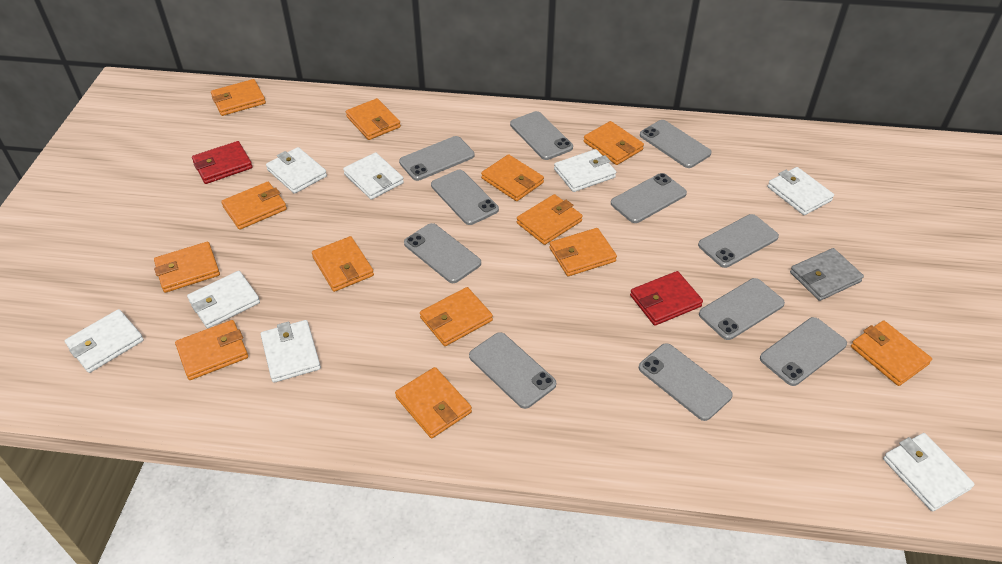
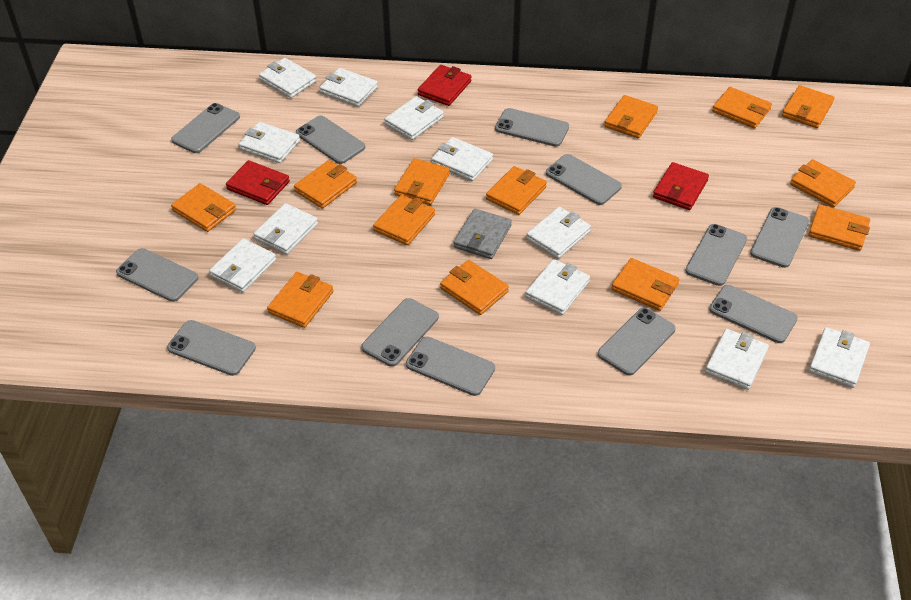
grey phone: 11 -> 12
red wallet: 2 -> 3
white wallet: 8 -> 11

